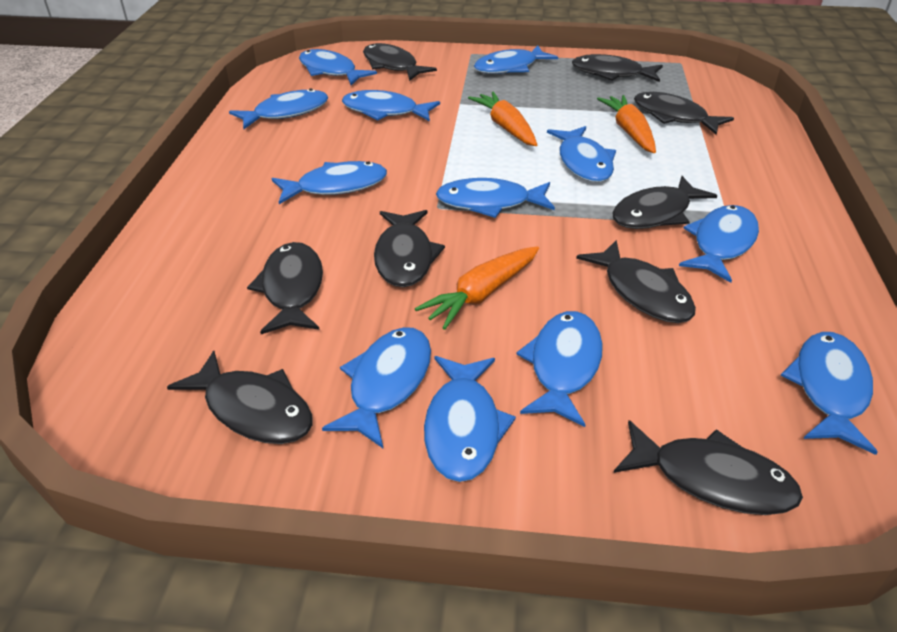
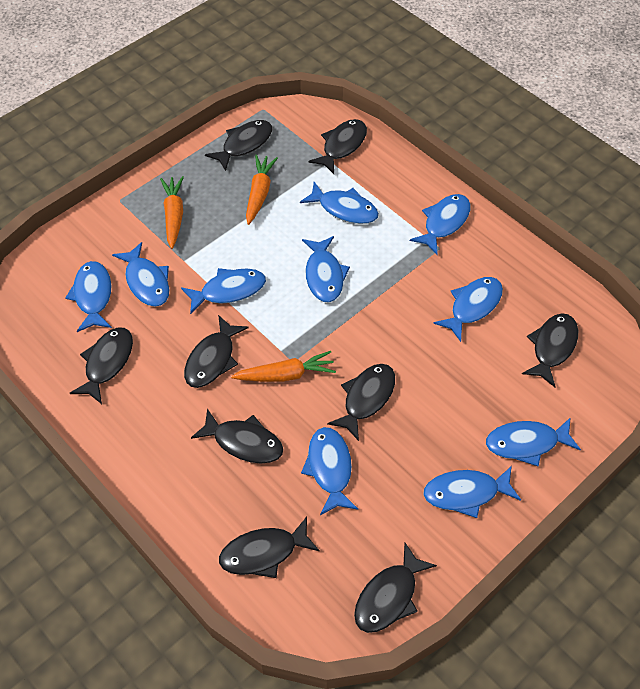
blue fish: 12 -> 10

